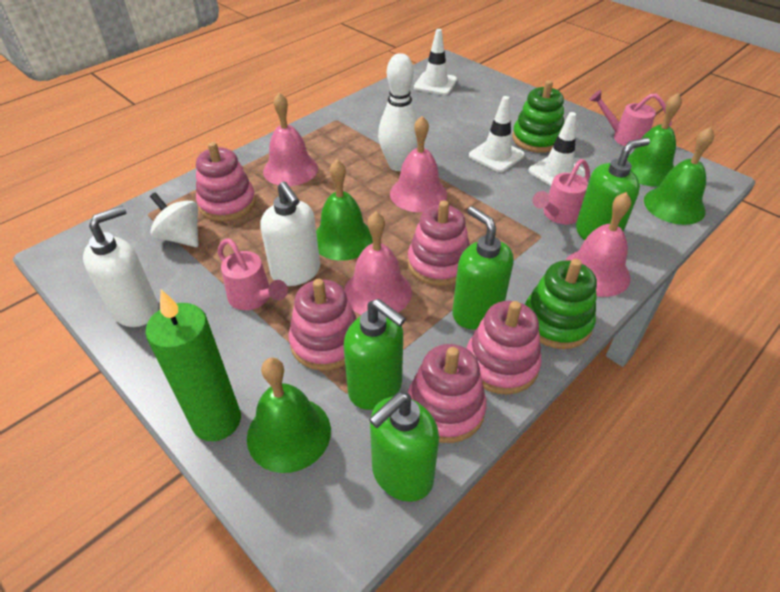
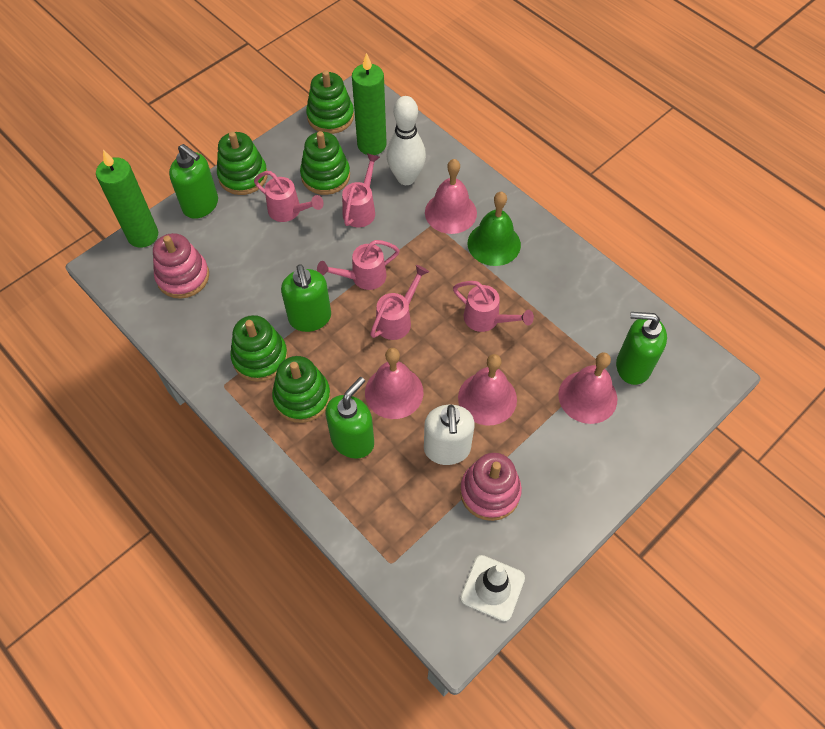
green bell: 4 -> 1
green candle: 1 -> 2
green stacking toy: 2 -> 5
pink stacking toy: 5 -> 2
pink watering can: 3 -> 5
white soap dispenser: 2 -> 1
white spinning top: 1 -> 0
white traffic cone: 3 -> 1

